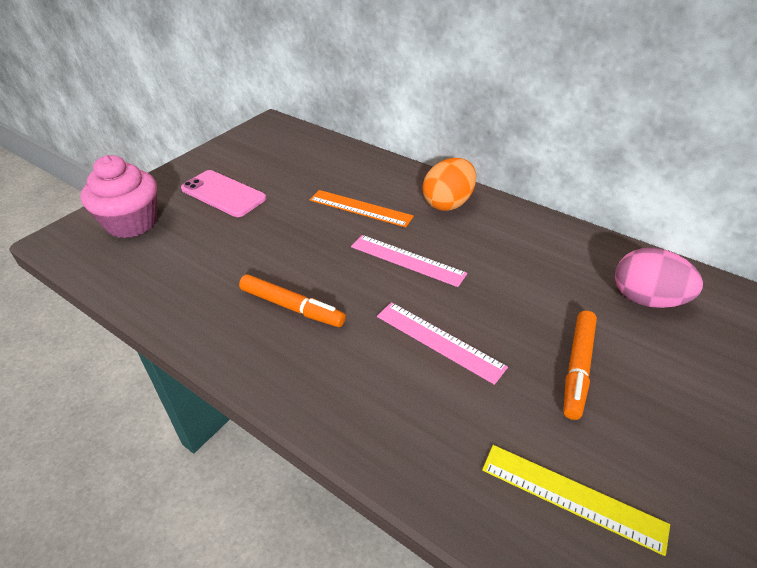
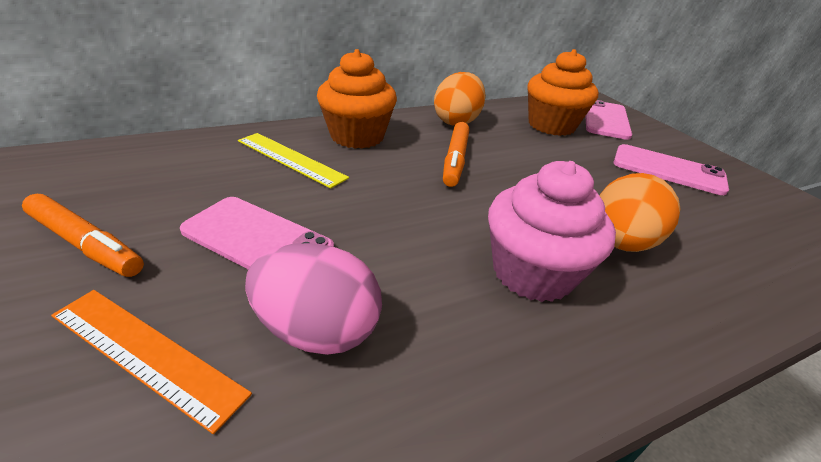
orange cupcake: 0 -> 2
orange egg: 1 -> 2
pink phone: 1 -> 3
pink ruler: 2 -> 0

